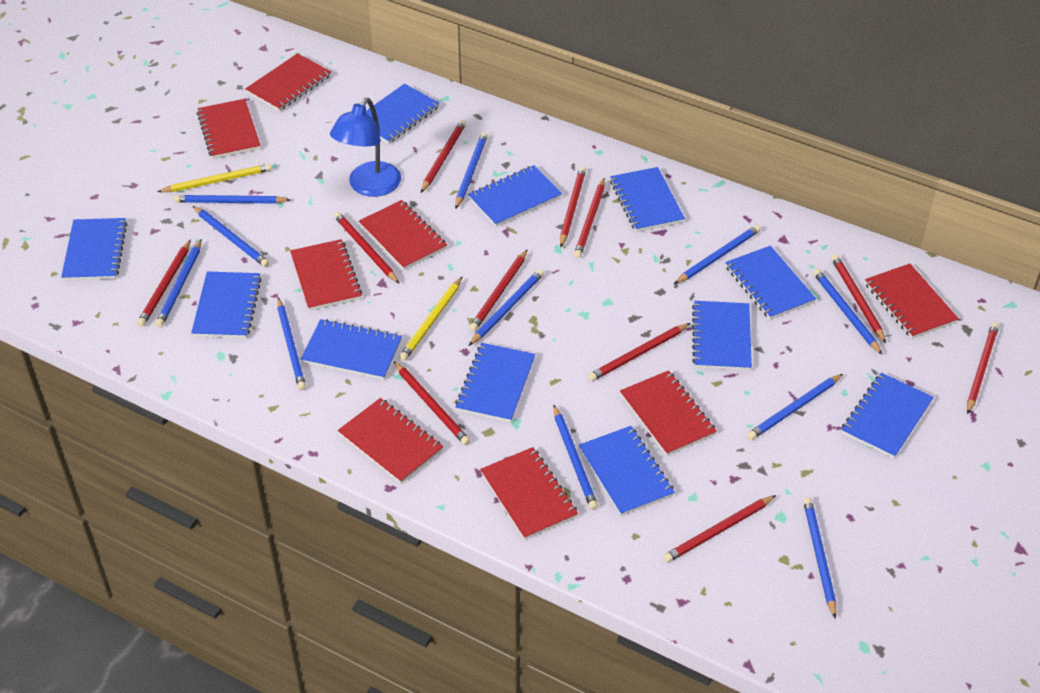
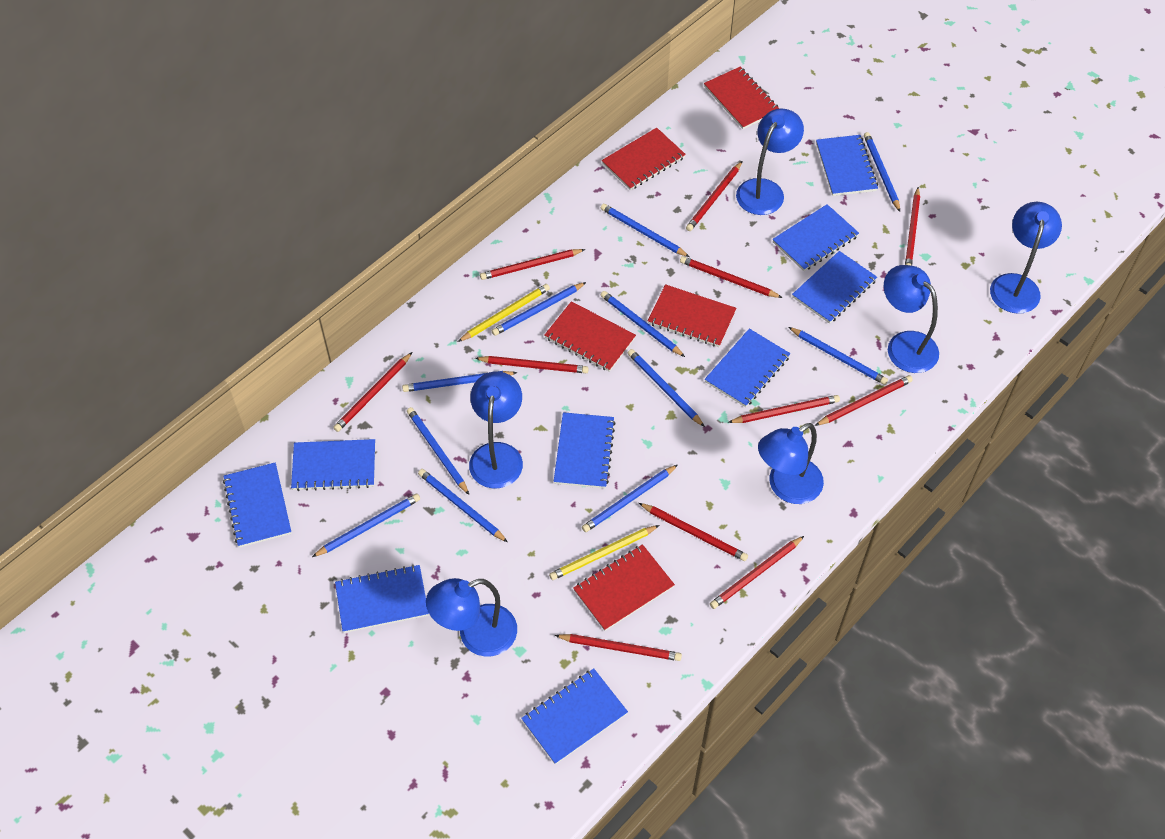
blue lamp: 1 -> 6
blue notebook: 11 -> 9
red notebook: 8 -> 5

